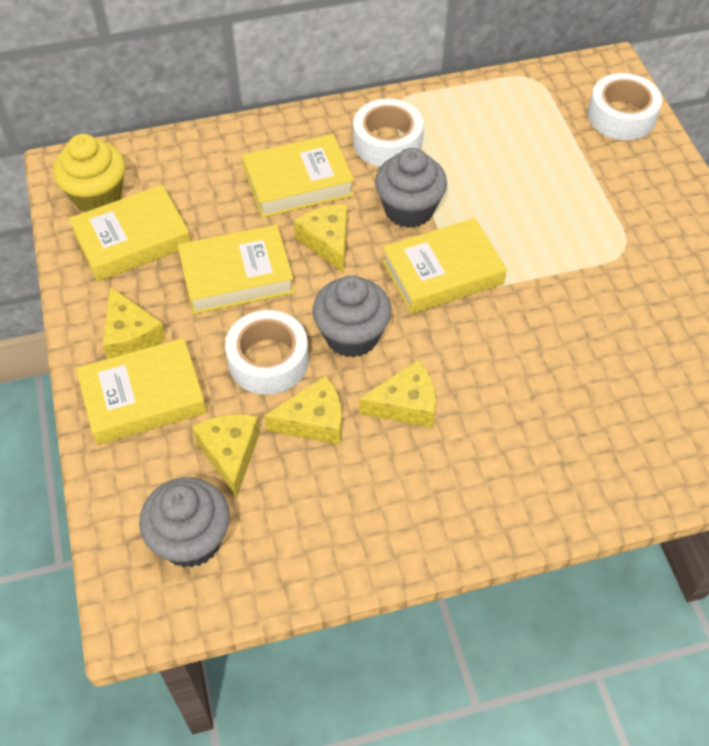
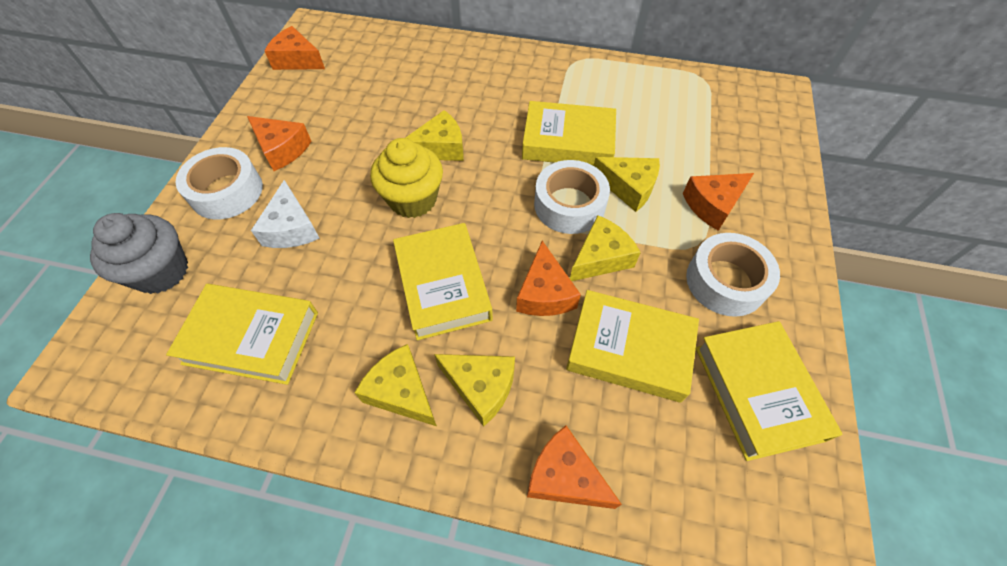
grey cupcake: 3 -> 1
orange cheese: 0 -> 5
white cheese: 0 -> 1

